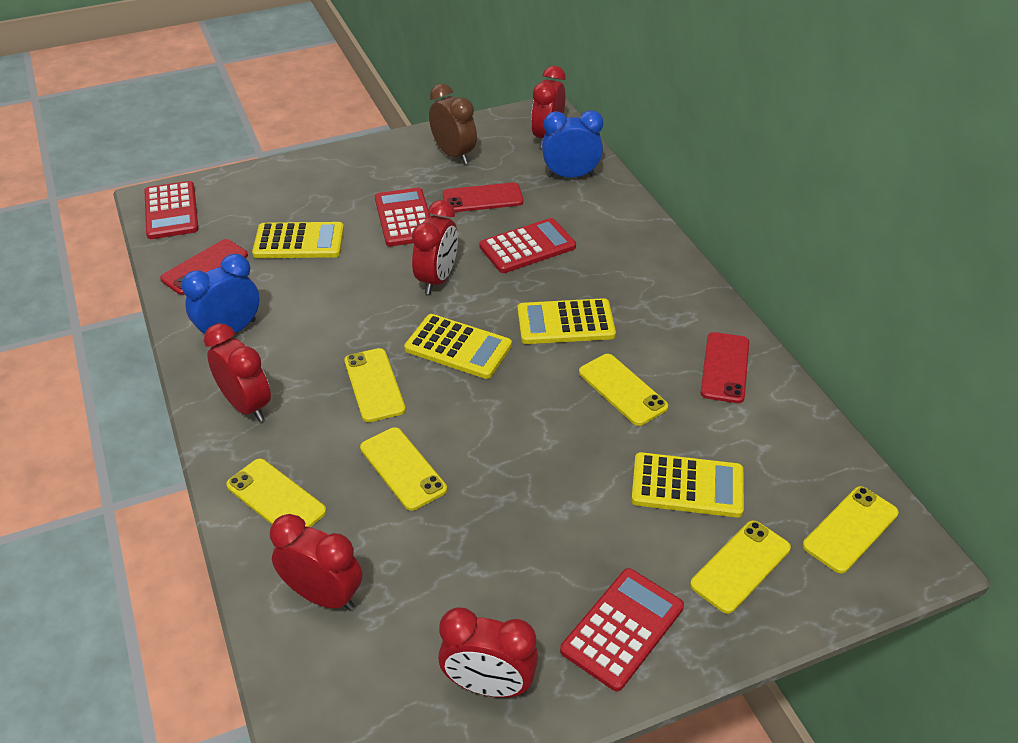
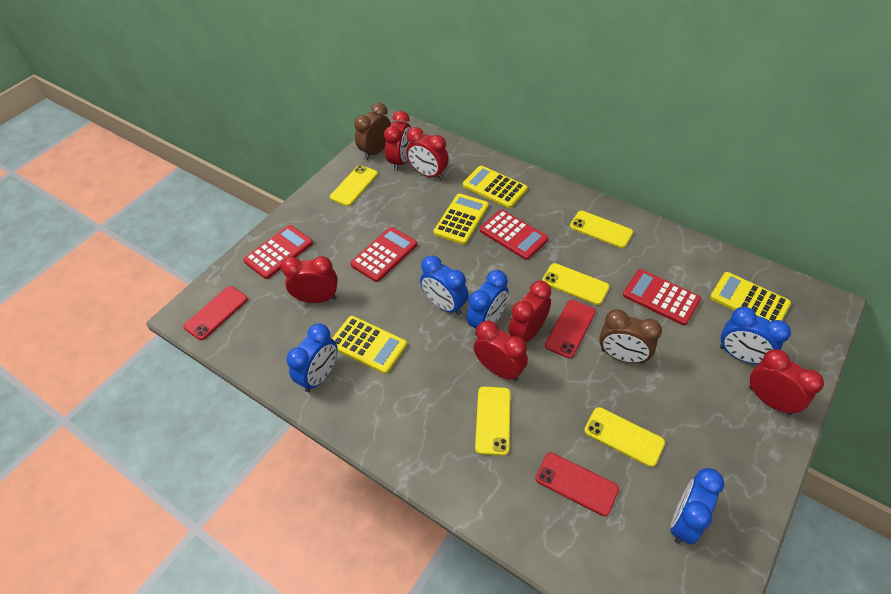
blue clock: 2 -> 5
brown clock: 1 -> 2
red clock: 5 -> 6
yellow phone: 6 -> 5

